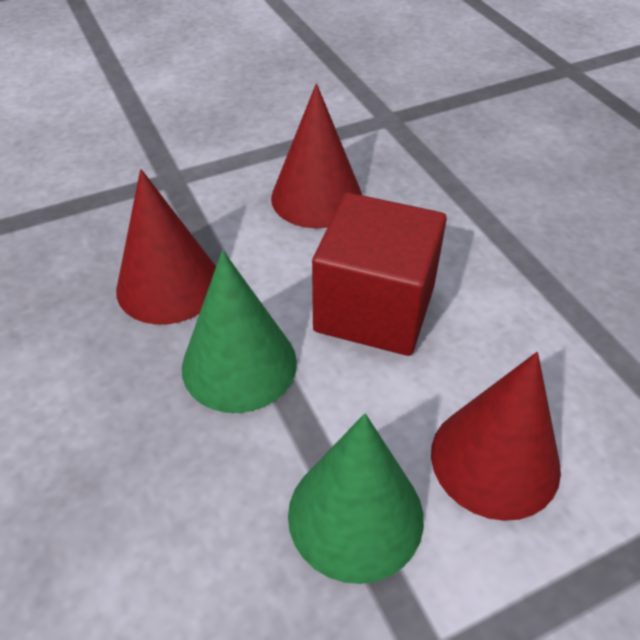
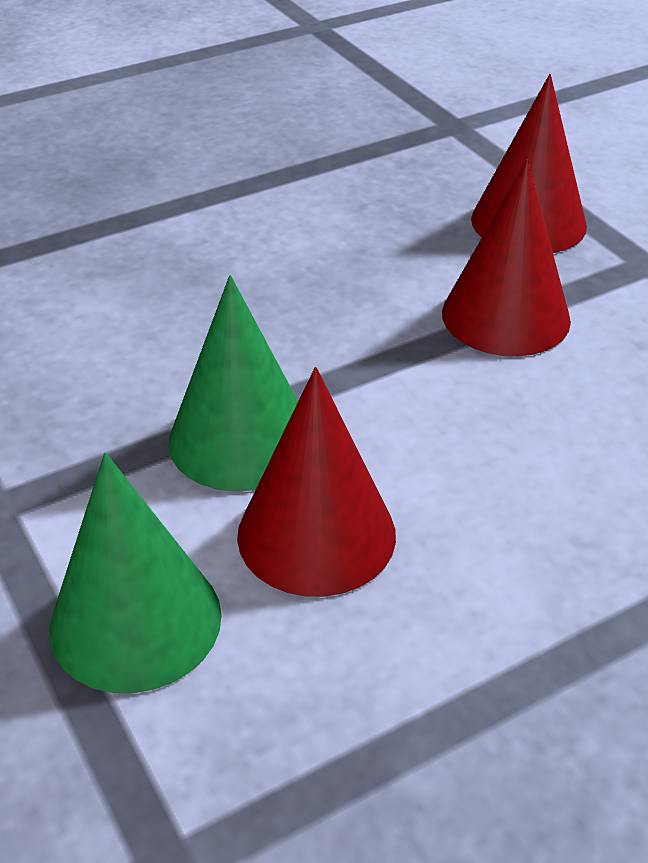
red cube: 1 -> 0

